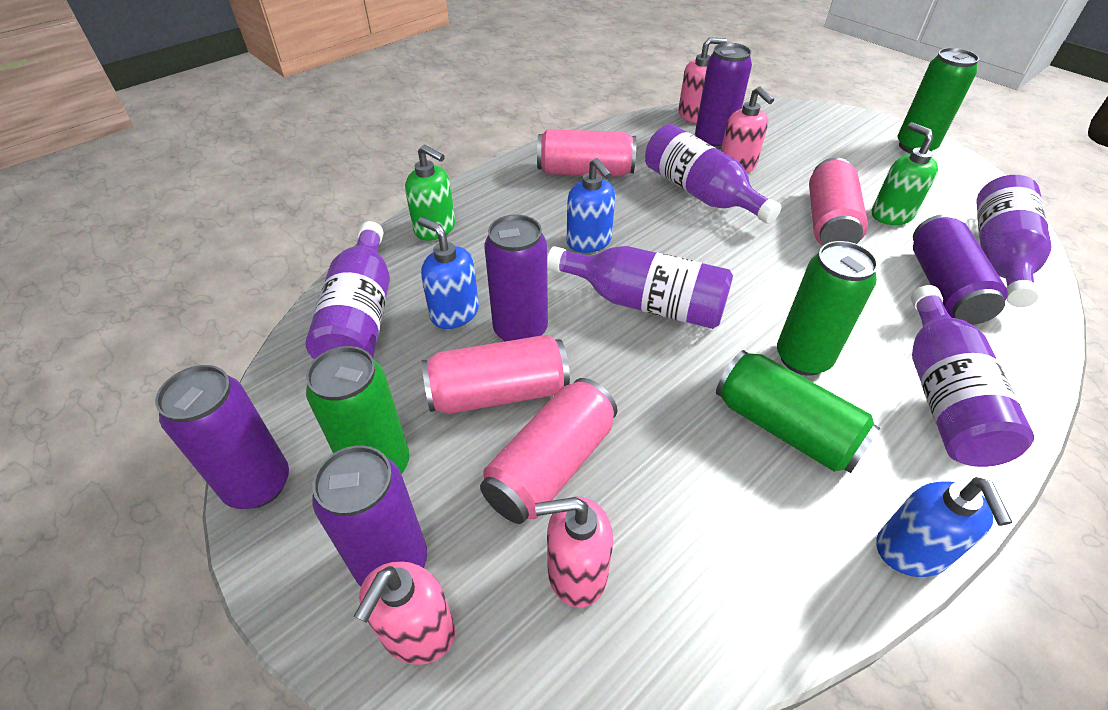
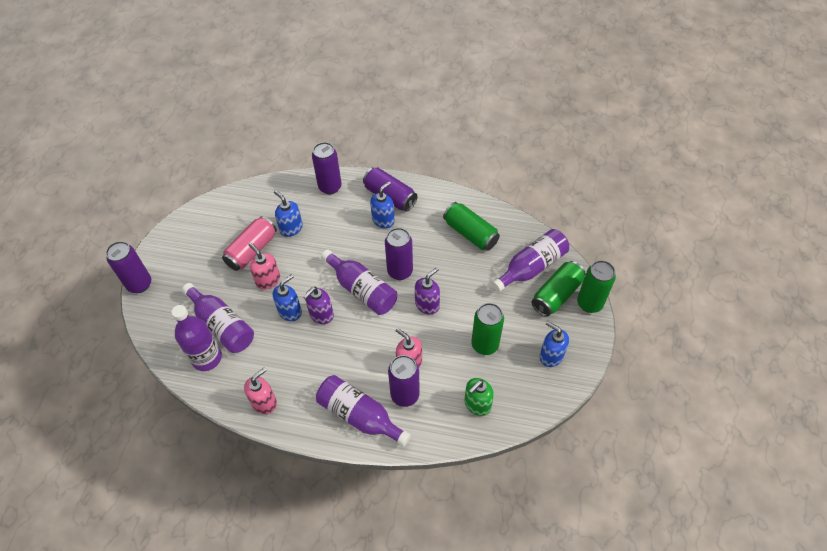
blue soap dispenser: 3 -> 4
green soap dispenser: 2 -> 1
pink can: 4 -> 1
pink soap dispenser: 4 -> 3
purple soap dispenser: 0 -> 2

